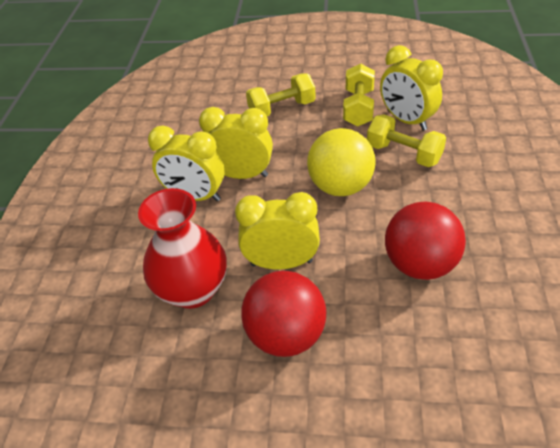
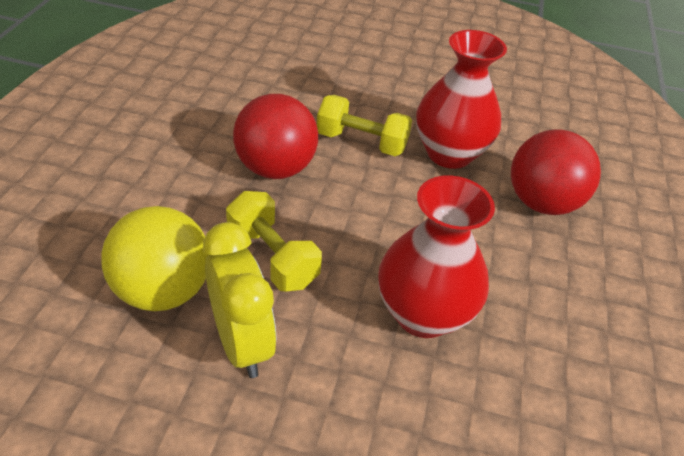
red vase: 1 -> 2
yellow clock: 4 -> 1
yellow dumbbell: 3 -> 2

